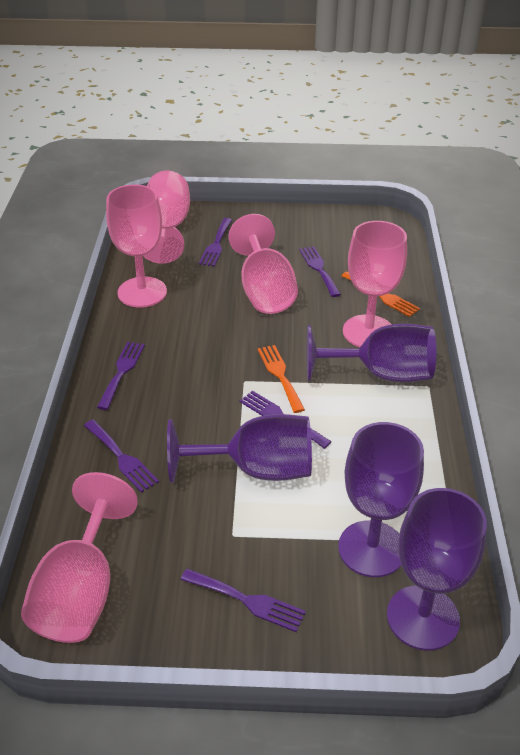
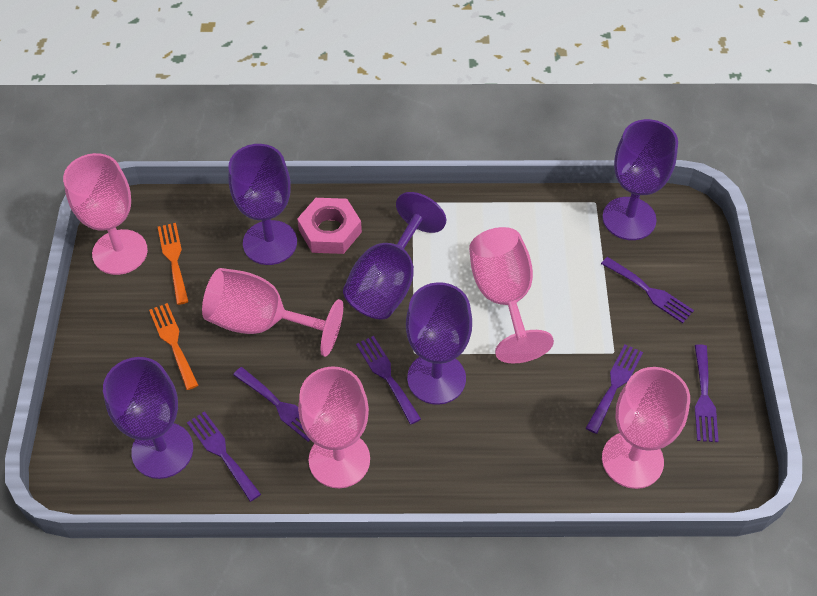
pink nut: 0 -> 1
purple goblet: 4 -> 5

